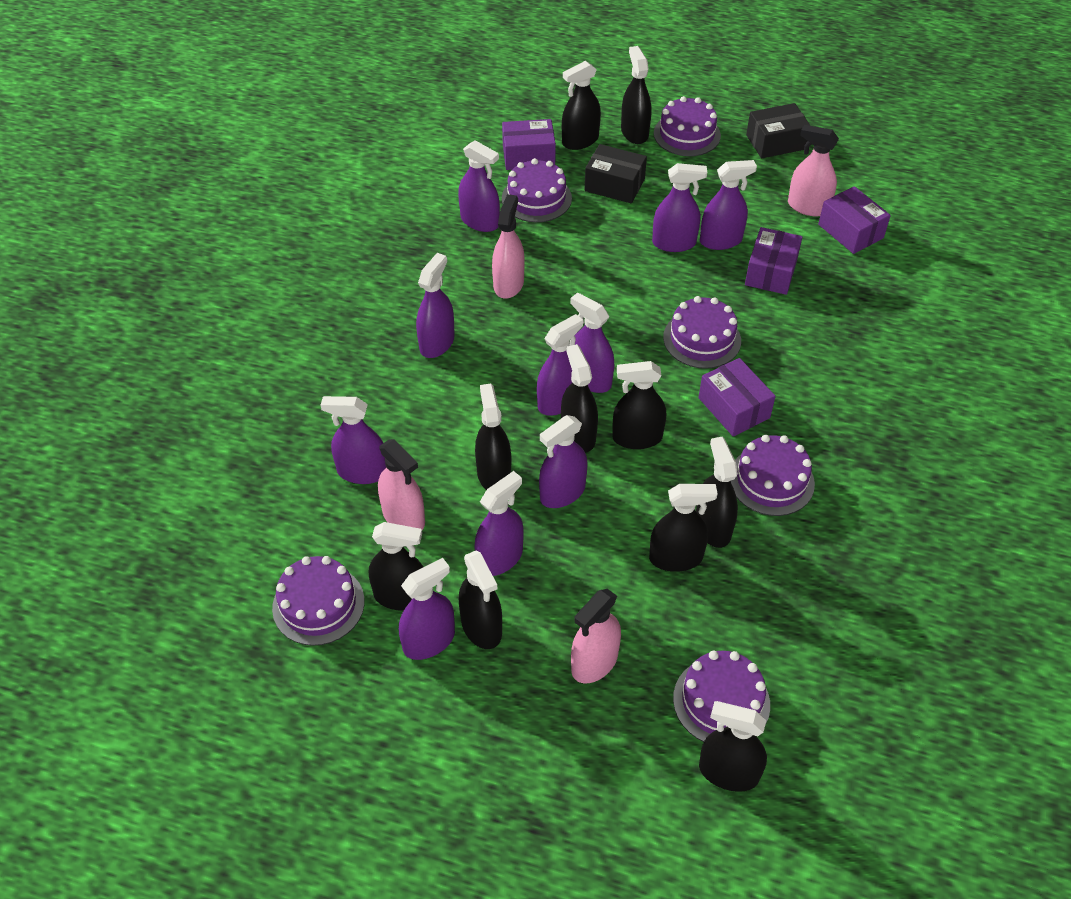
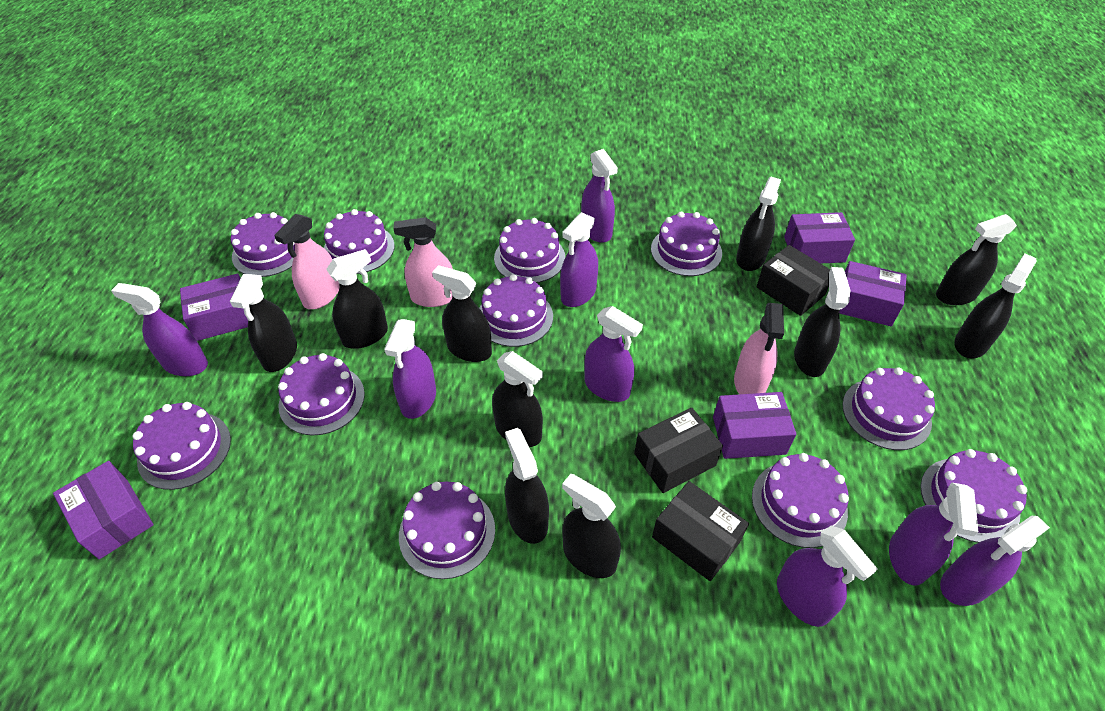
black box: 2 -> 3
pink spray bottle: 4 -> 3
purple box: 4 -> 5
purple cake: 6 -> 11
purple spray bottle: 10 -> 8

